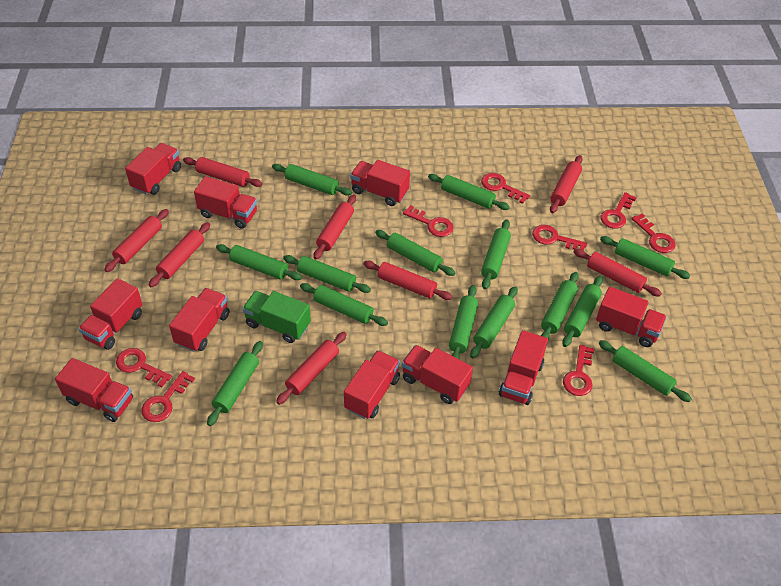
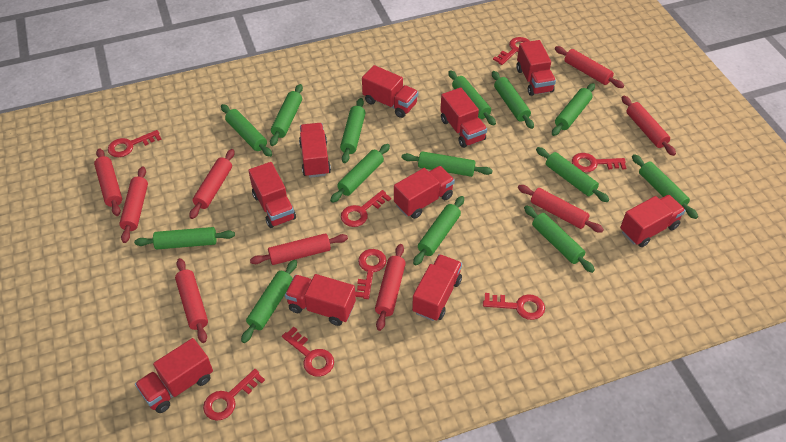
green truck: 1 -> 0
red rolling pin: 8 -> 9

